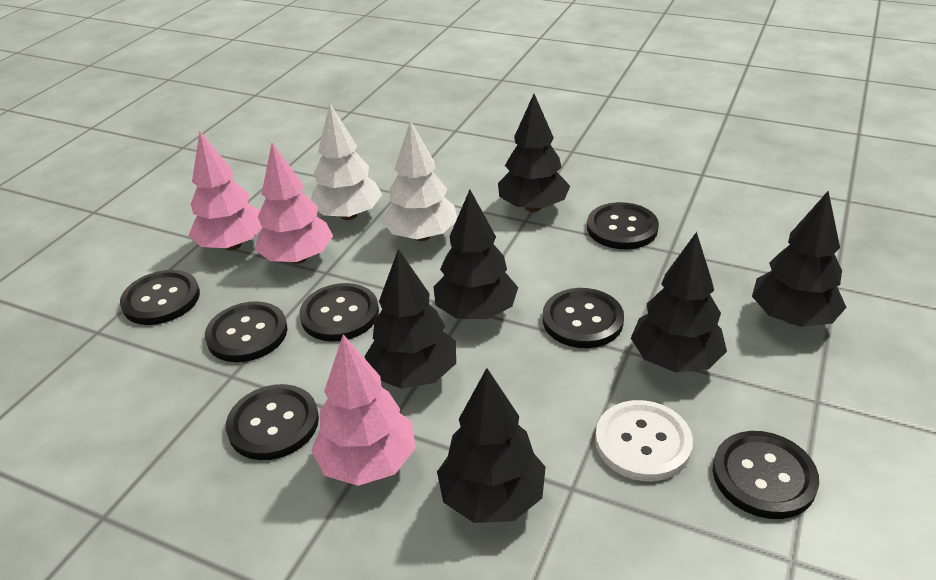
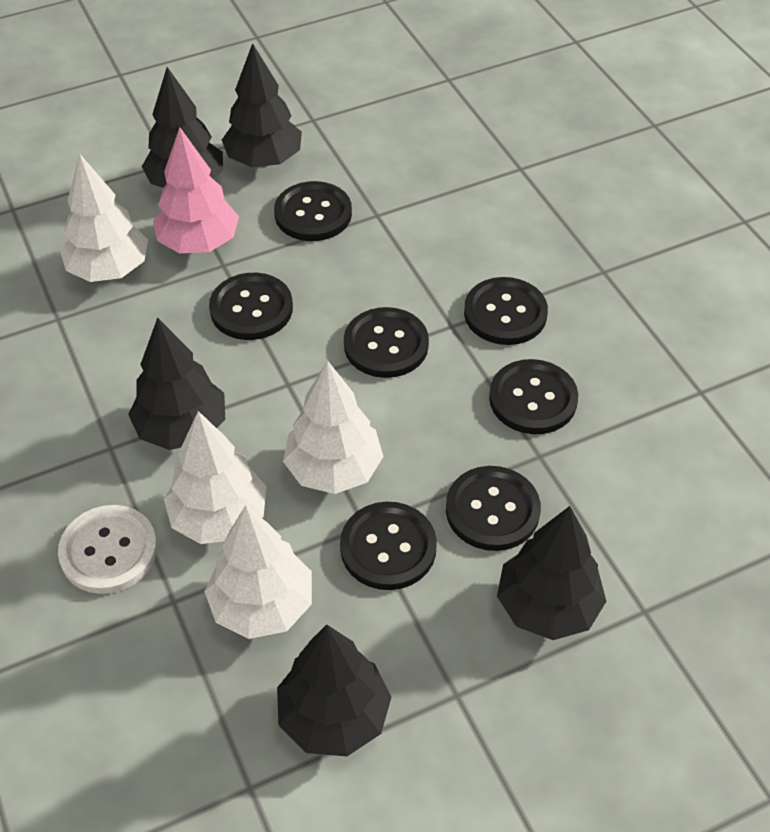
black tree: 6 -> 5
pink tree: 3 -> 1
white tree: 2 -> 4

